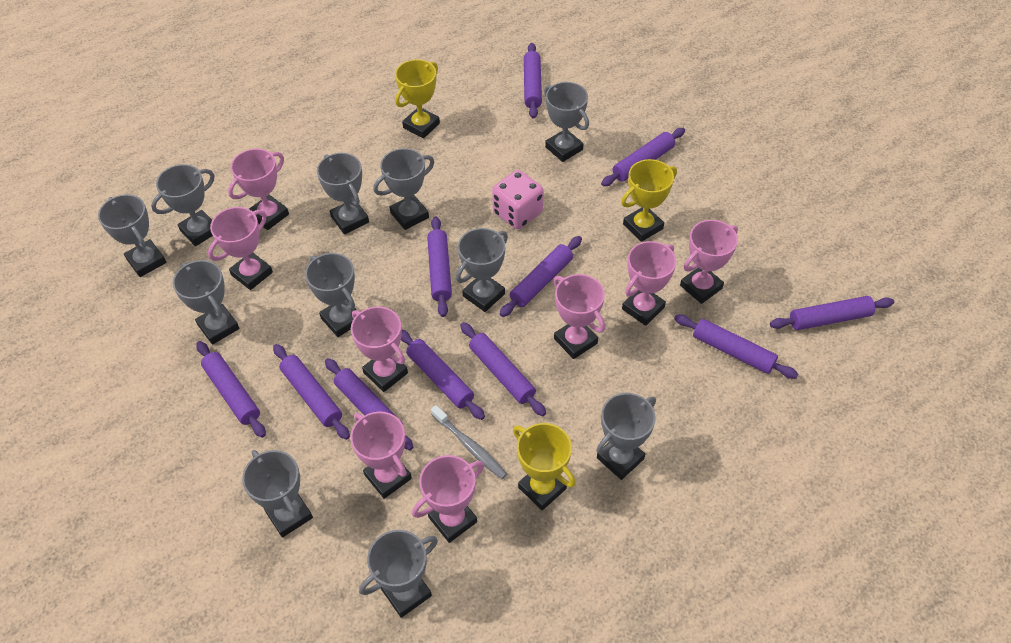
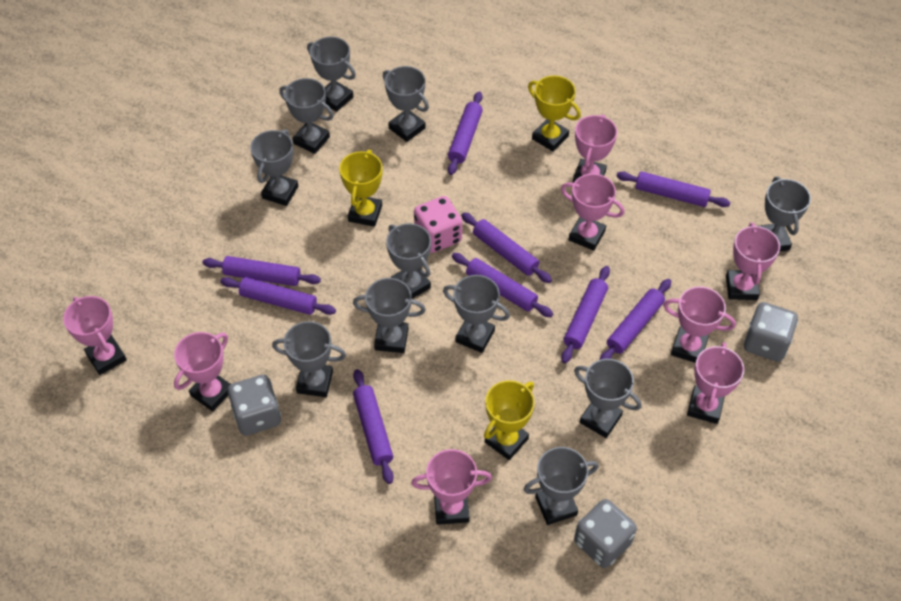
grey dice: 0 -> 3
grey toothbrush: 1 -> 0
purple rolling pin: 11 -> 9

